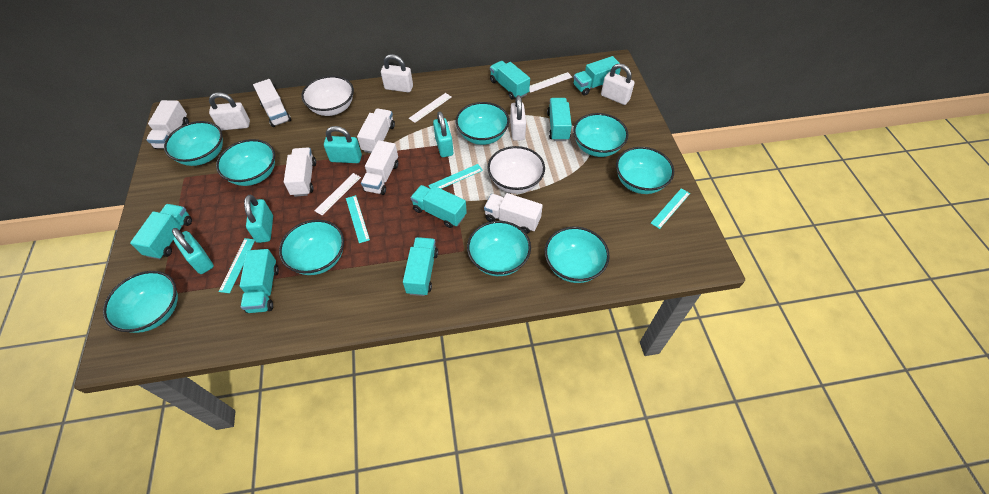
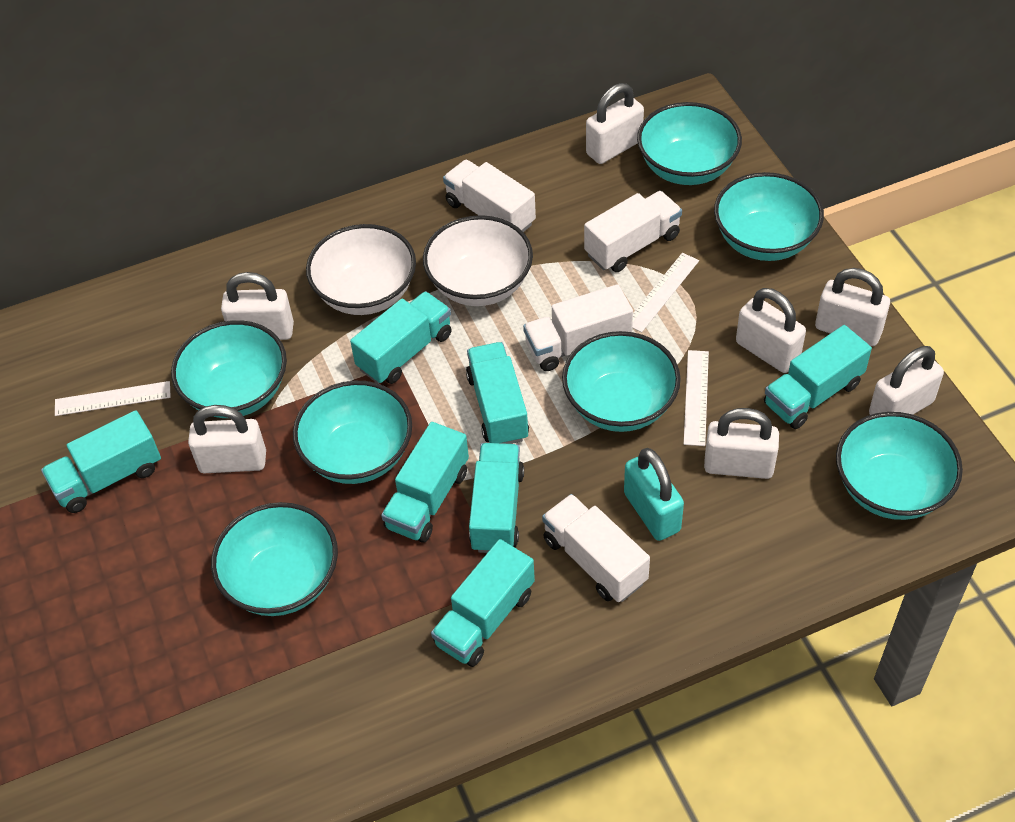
turquoise bowl: 9 -> 7
turquoise padlock: 4 -> 1
turquoise ruler: 4 -> 0
white padlock: 4 -> 7
white truck: 6 -> 4

